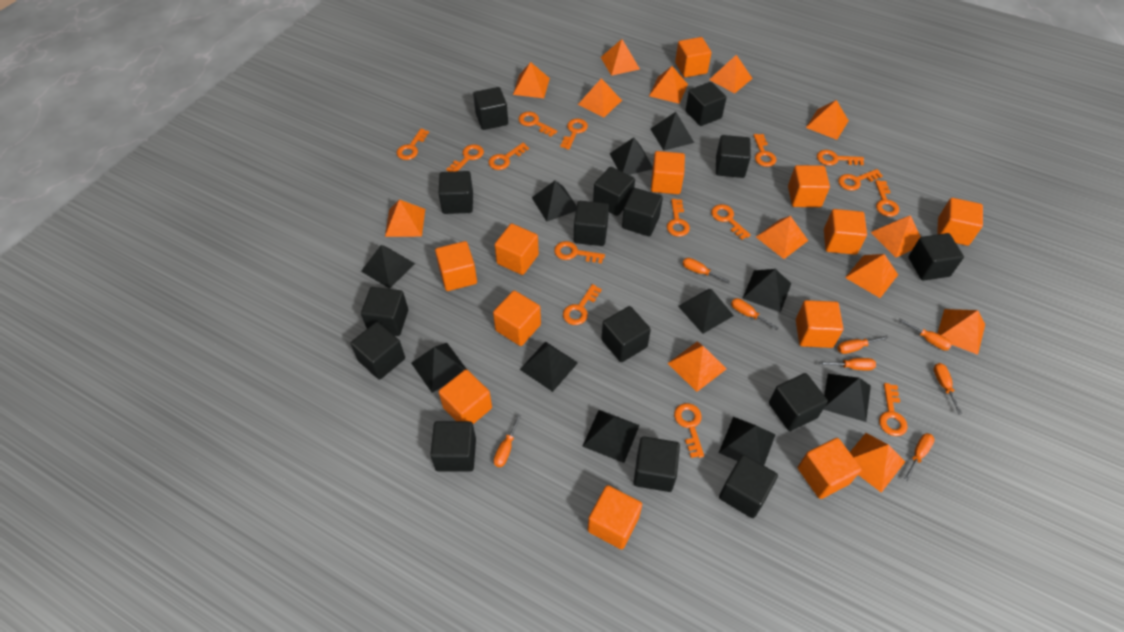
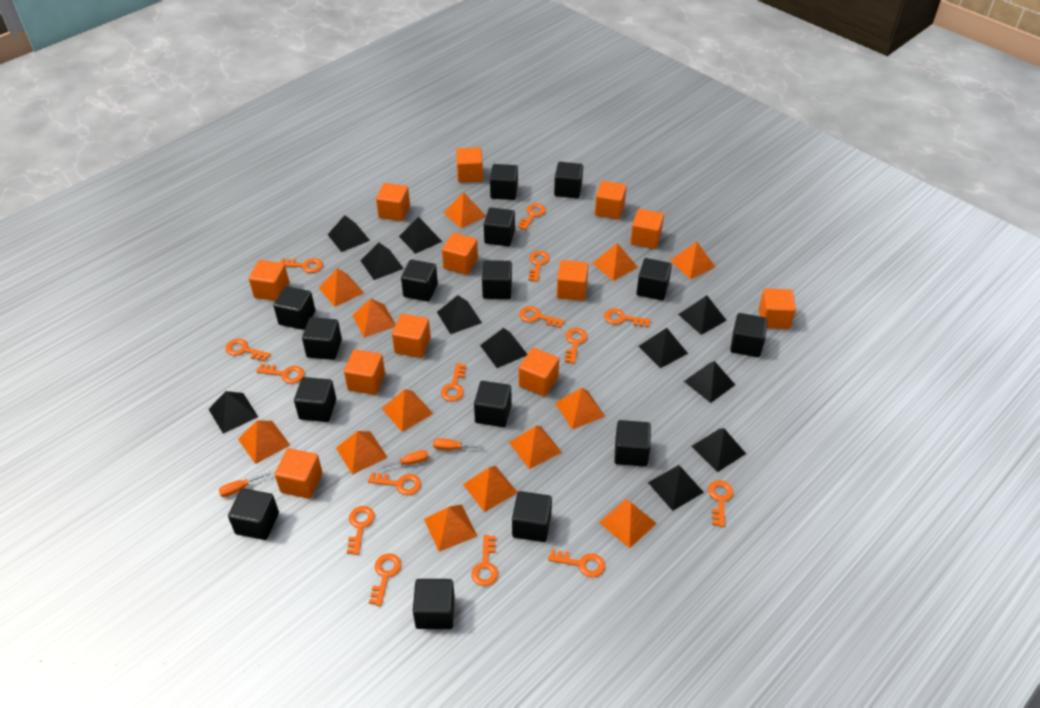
orange screwdriver: 8 -> 3

